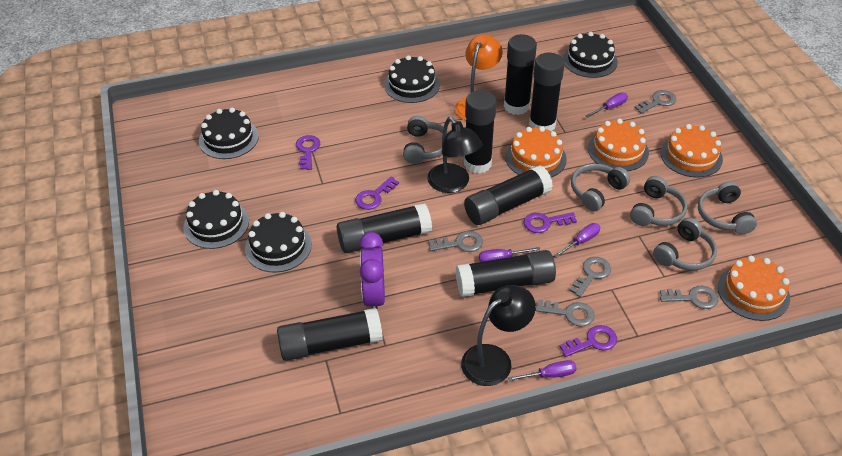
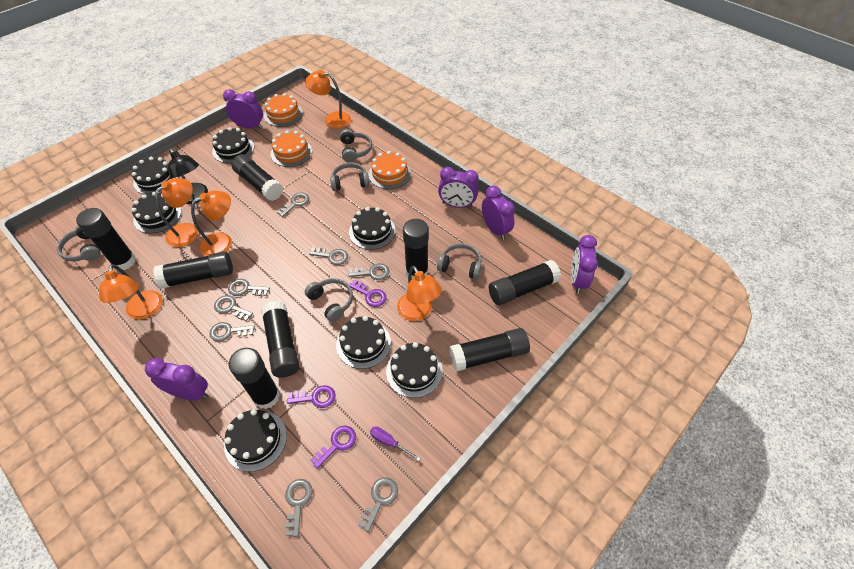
black cake: 5 -> 7
black glue stick: 7 -> 8
black lamp: 2 -> 1
grey key: 5 -> 8
orange cake: 4 -> 3
orange lamp: 1 -> 5
purple clock: 1 -> 5
purple key: 4 -> 3
purple screwdriver: 4 -> 1

